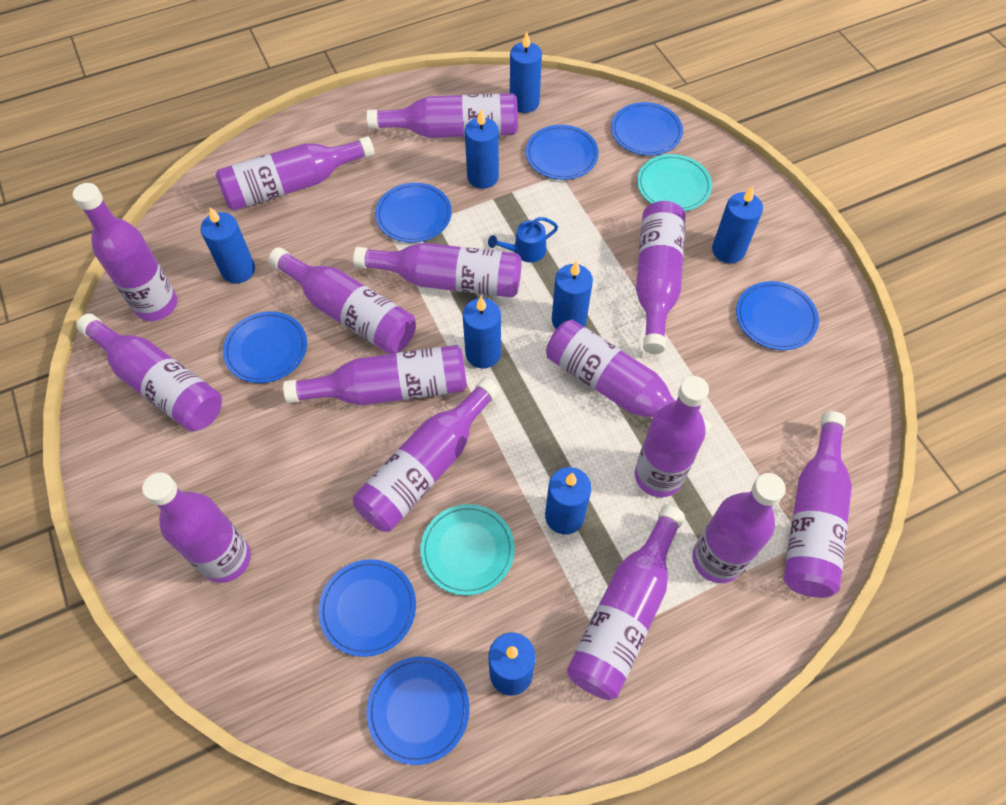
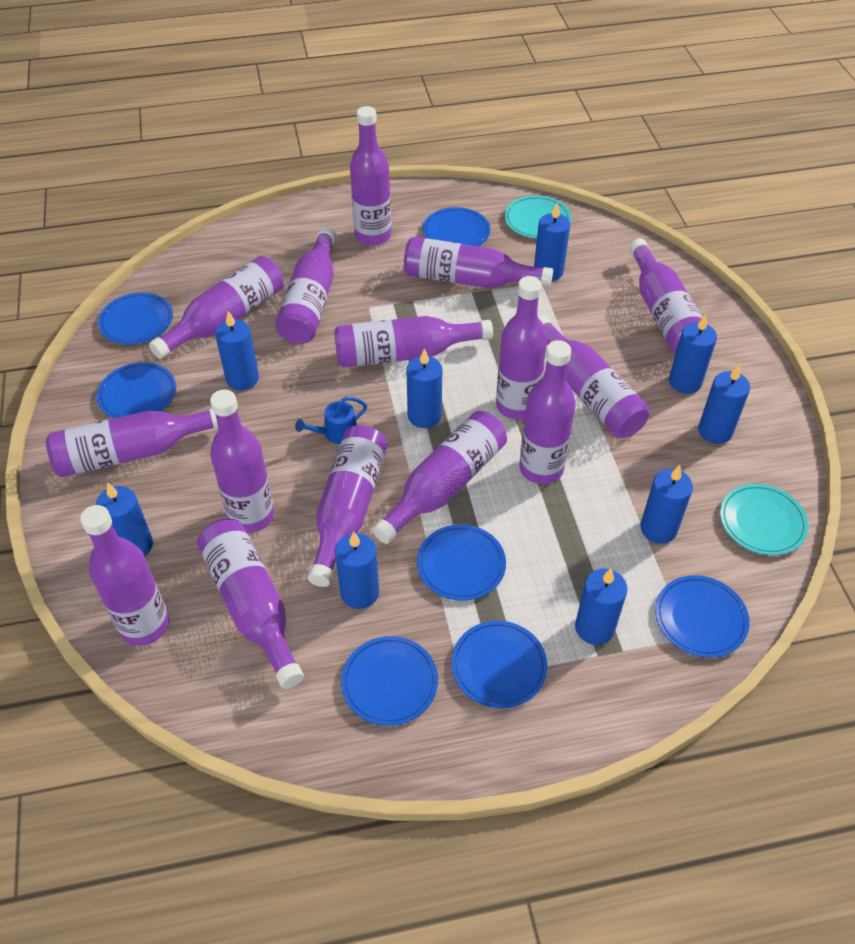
blue candle: 8 -> 9

